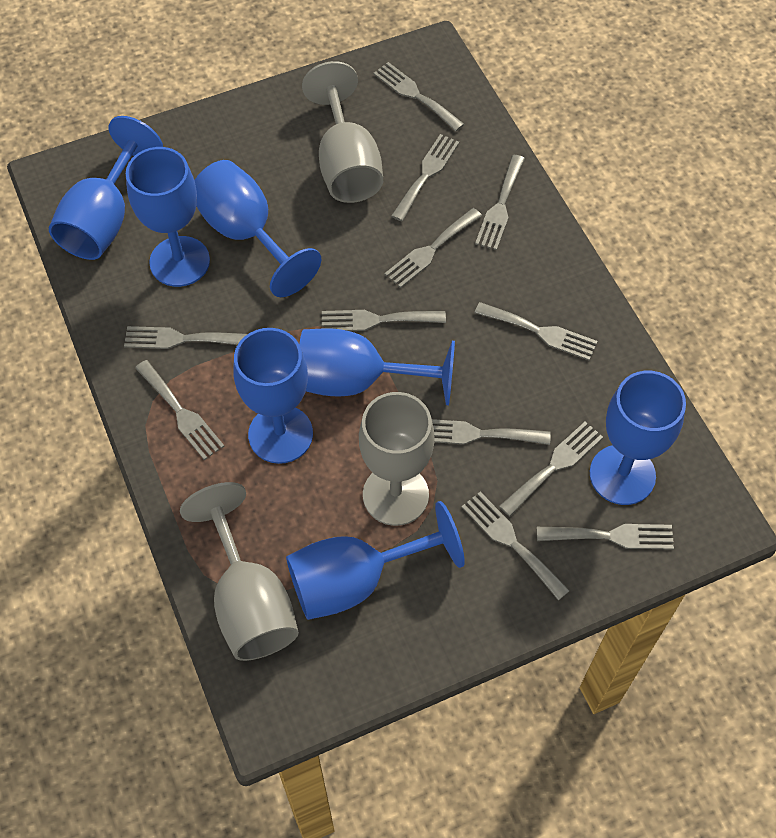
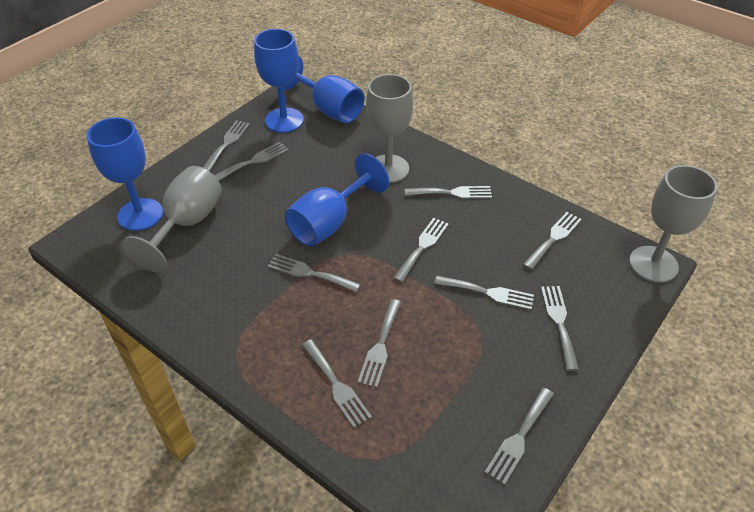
blue goblet: 7 -> 4
grey fork: 12 -> 11

